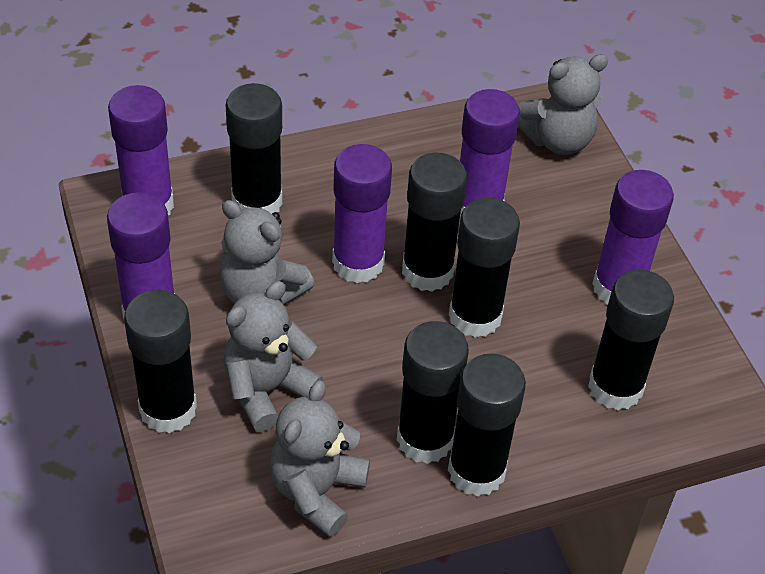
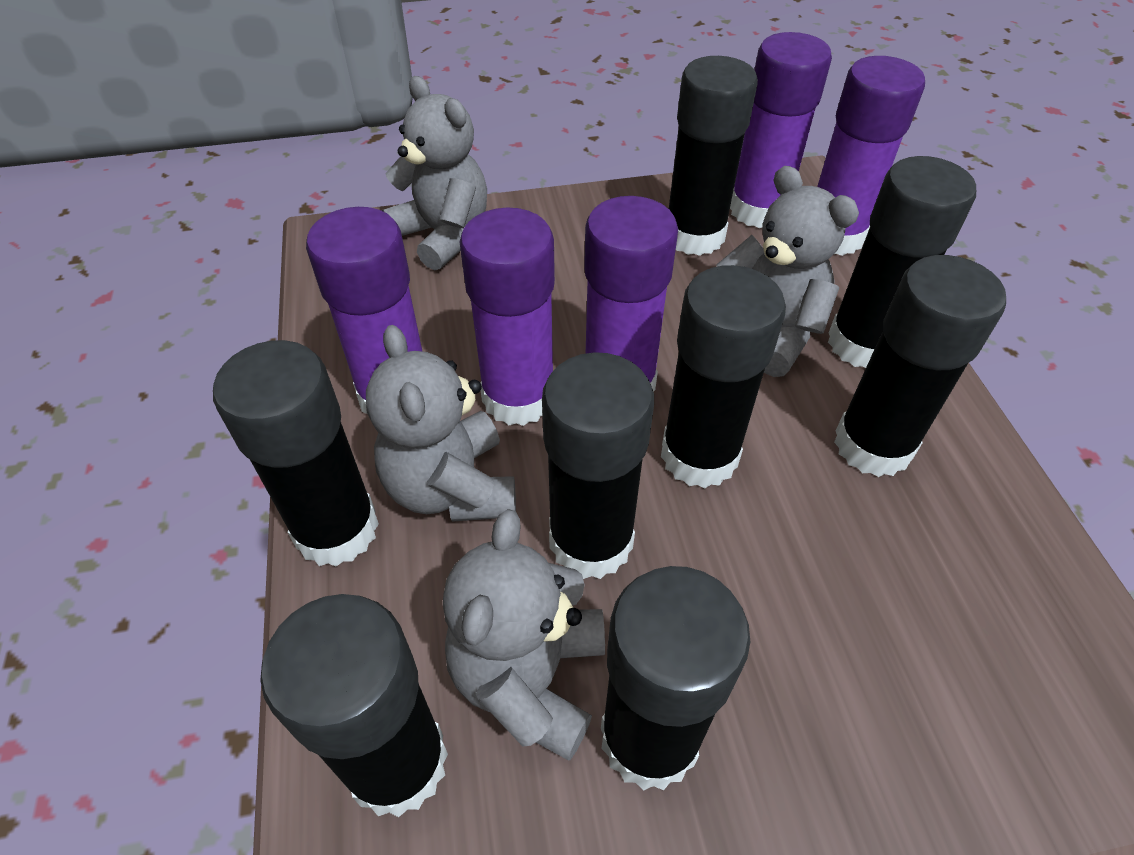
black glue stick: 7 -> 8

